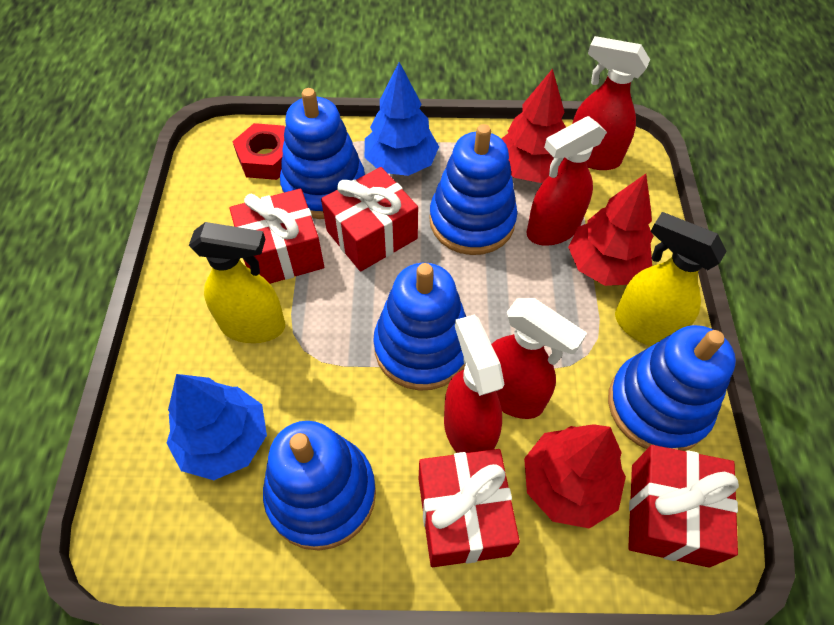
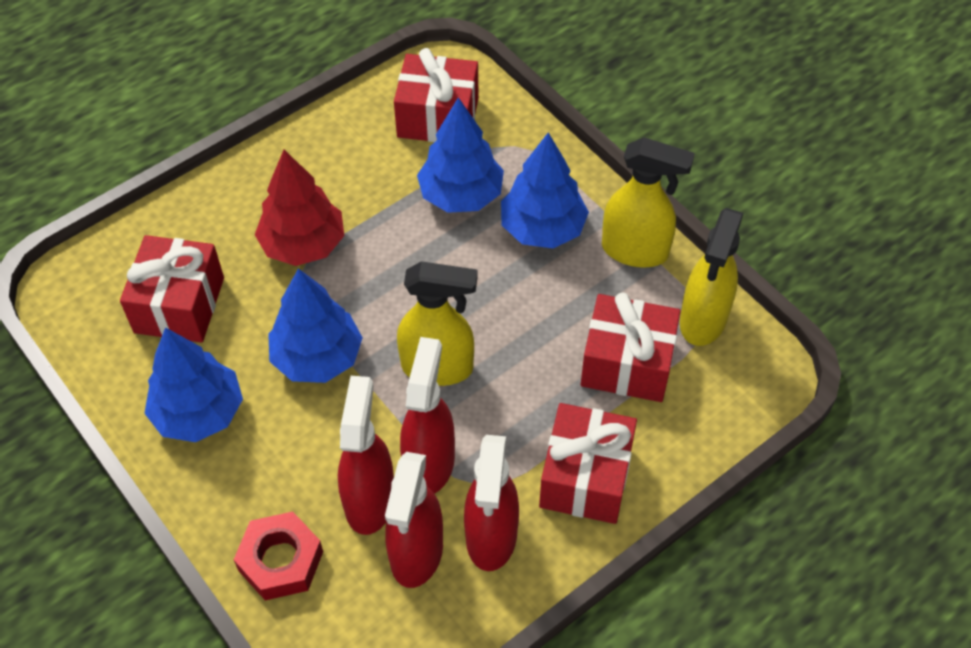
blue stacking toy: 5 -> 0
blue tree: 2 -> 4
red tree: 3 -> 1
yellow spray bottle: 2 -> 3

